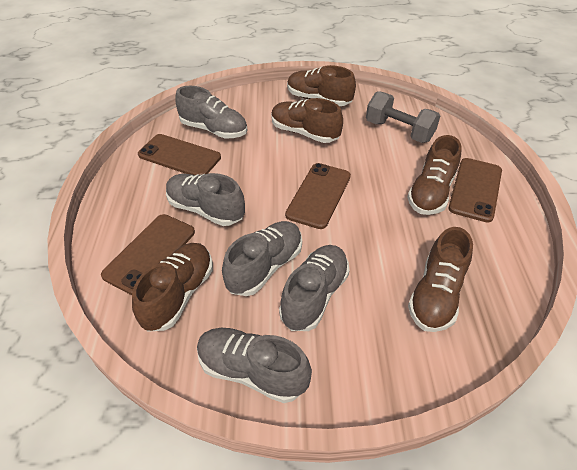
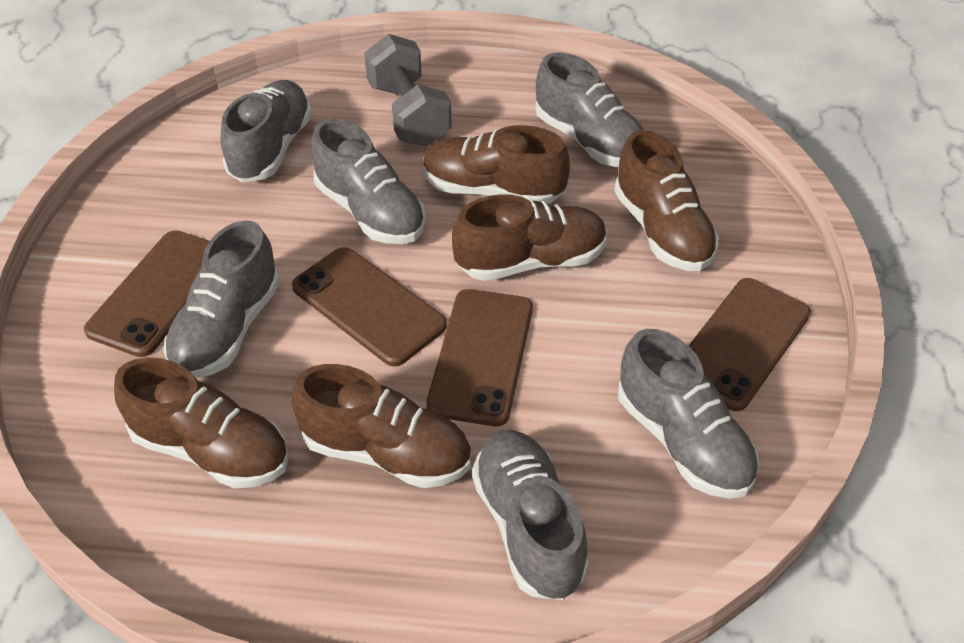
grey shoe: 5 -> 6

